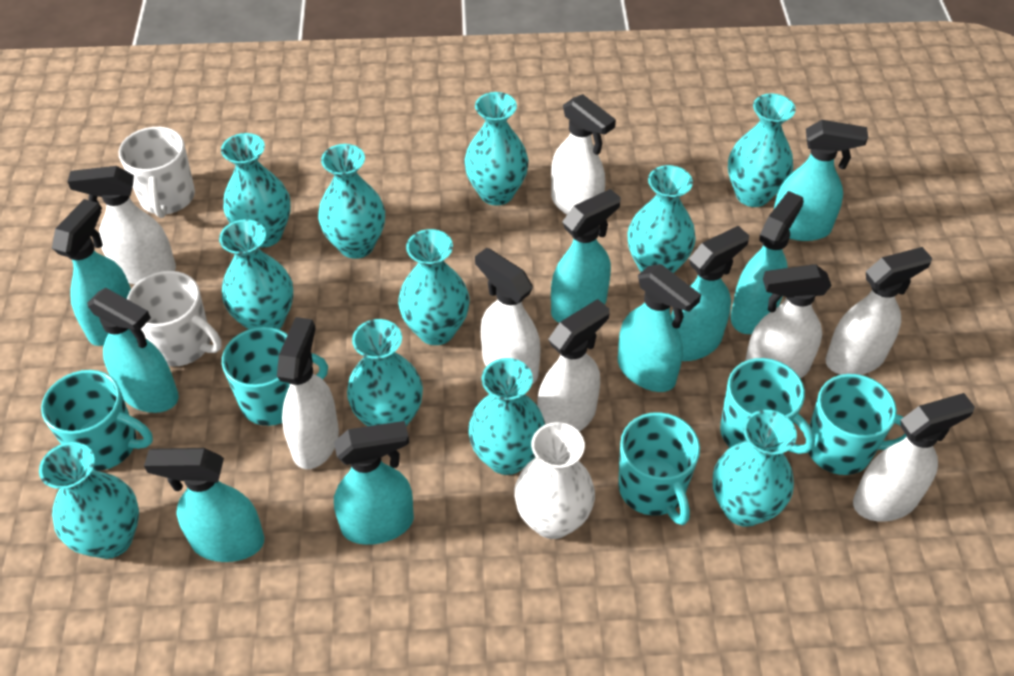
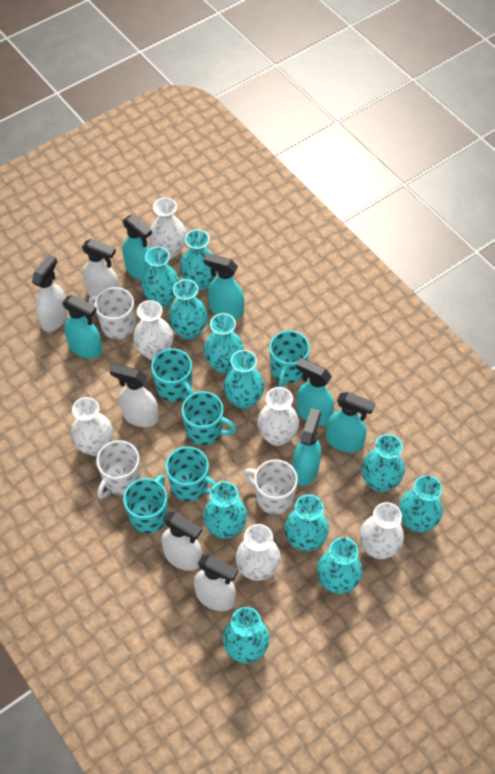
turquoise spray bottle: 9 -> 6
white mug: 2 -> 3
white spray bottle: 8 -> 5
white vase: 1 -> 6

